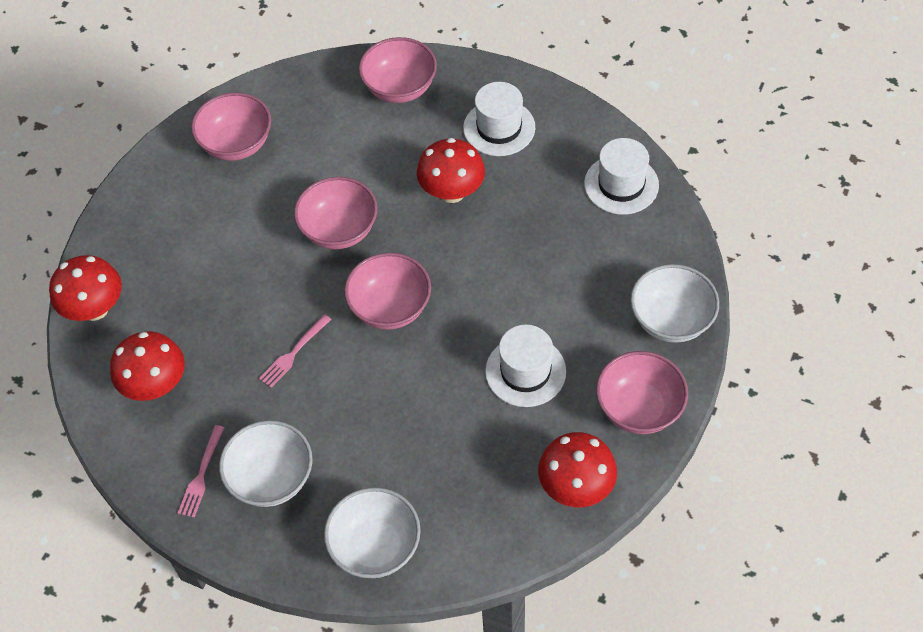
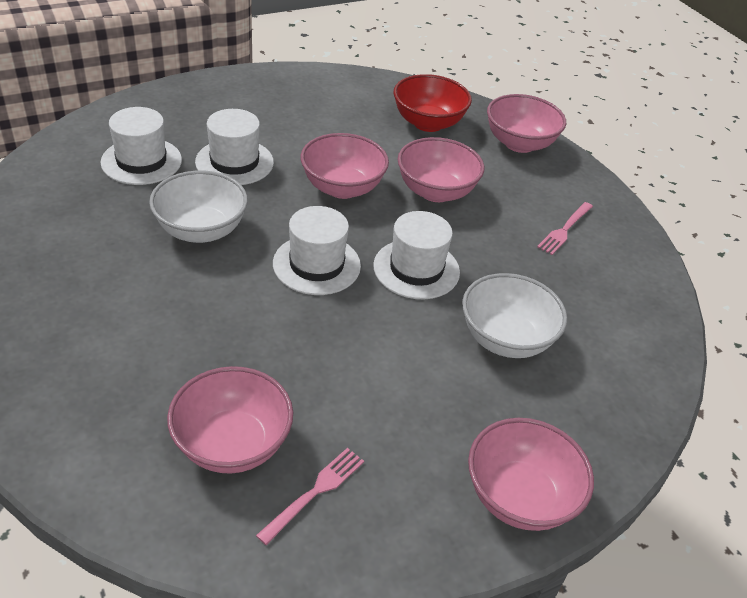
red bowl: 0 -> 1
red mushroom: 4 -> 0
white bowl: 3 -> 2
white hat: 3 -> 4

